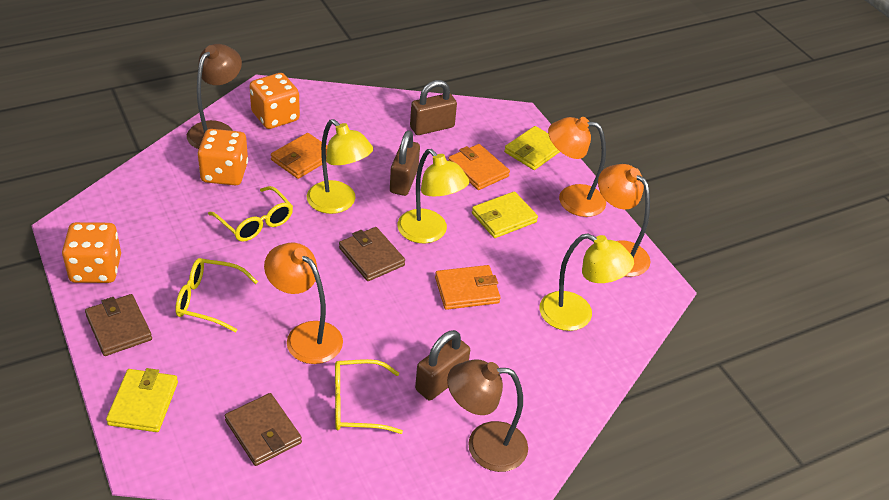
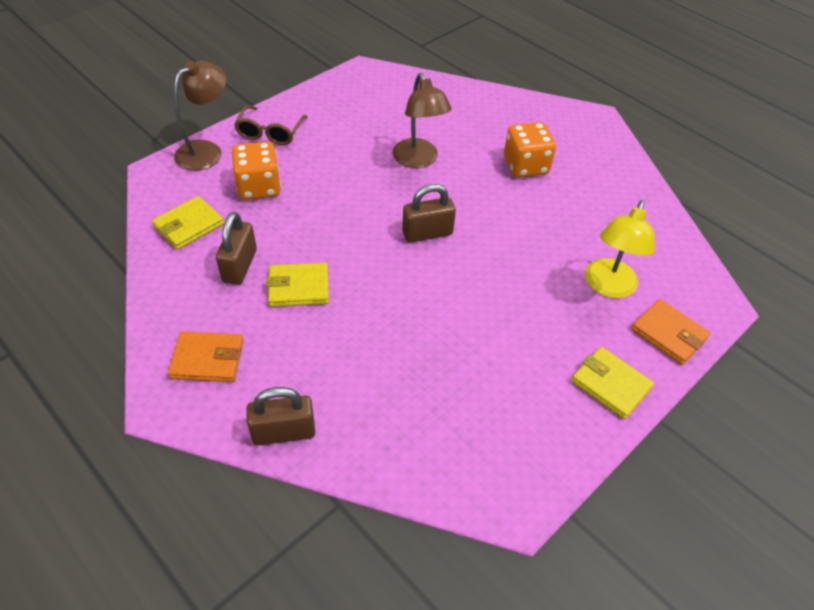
brown glasses: 0 -> 1
brown wallet: 3 -> 0
orange dice: 3 -> 2
orange lamp: 3 -> 0
orange wallet: 3 -> 2
yellow glasses: 3 -> 0
yellow lamp: 3 -> 1

